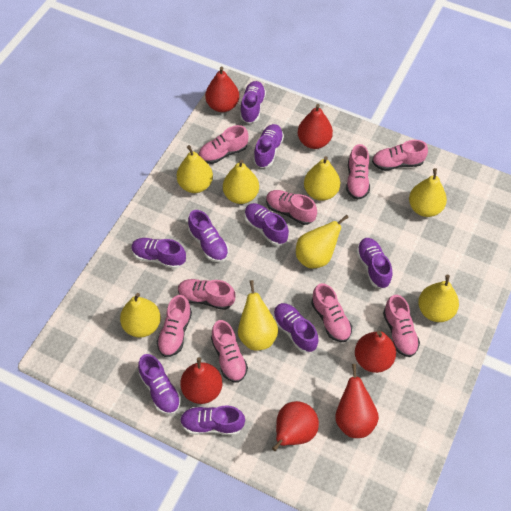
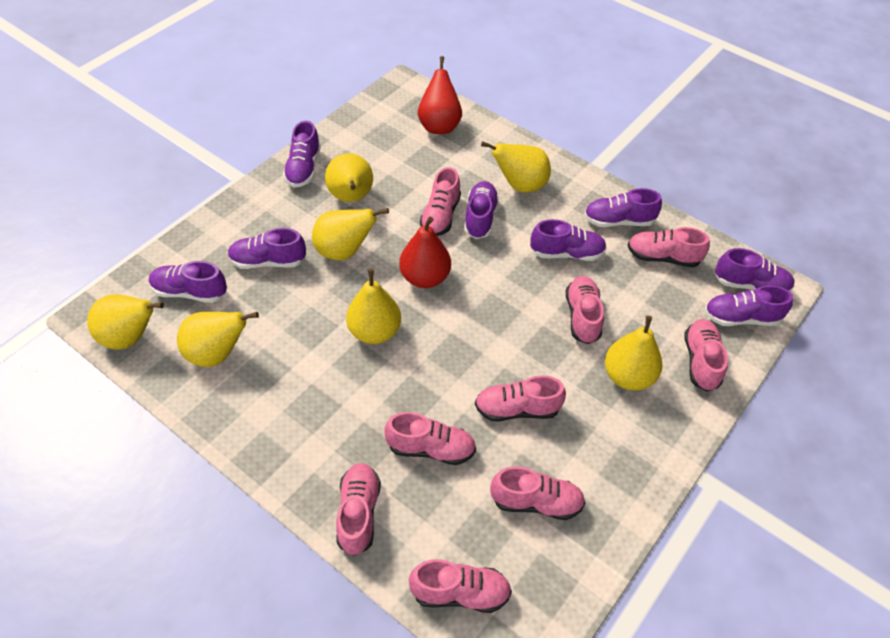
purple shoe: 9 -> 8
red pear: 6 -> 2
yellow pear: 8 -> 7

